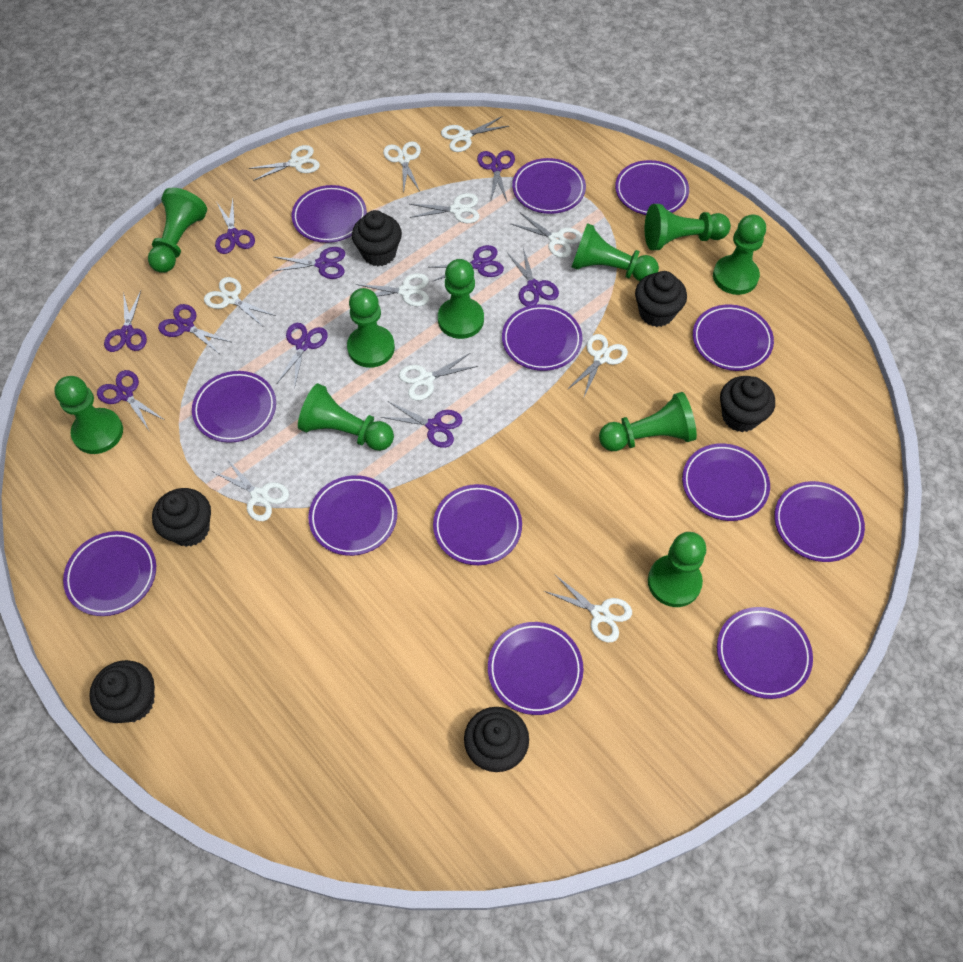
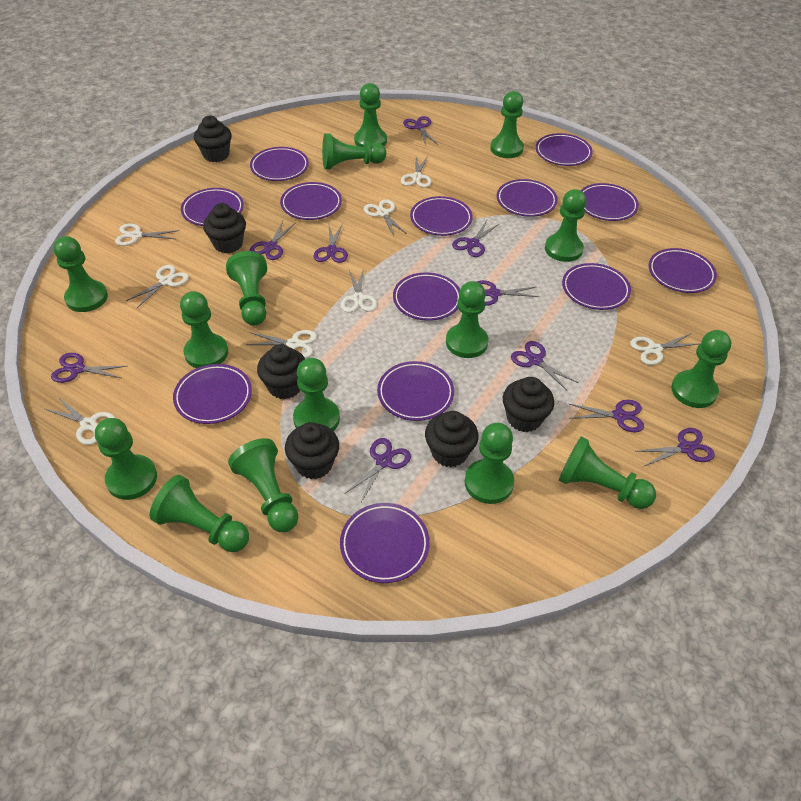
green pawn: 10 -> 15
white scissors: 11 -> 8

